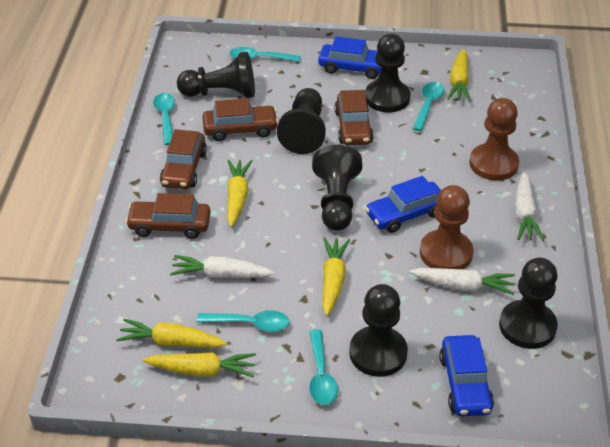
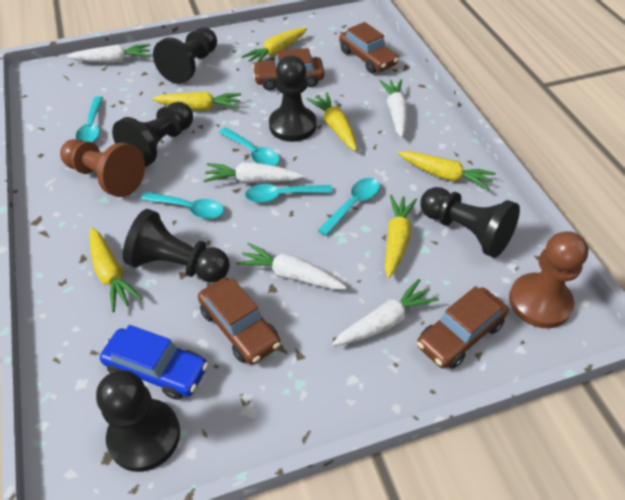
blue car: 3 -> 1
white carrot: 3 -> 5
yellow carrot: 5 -> 6

